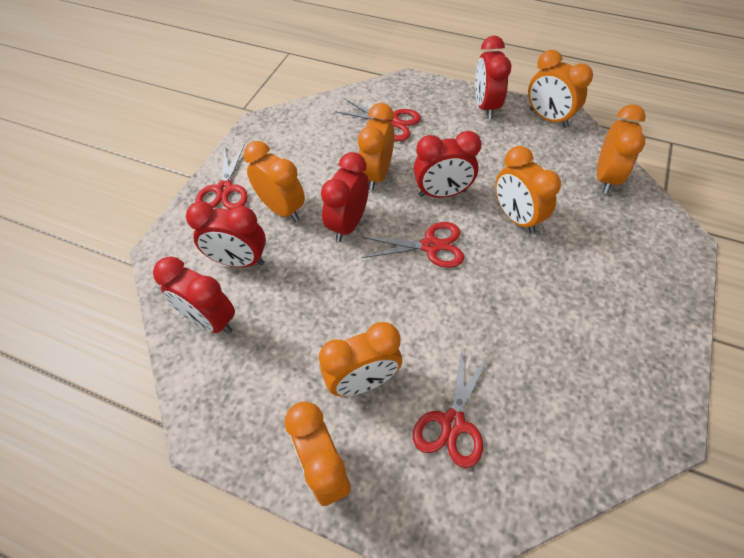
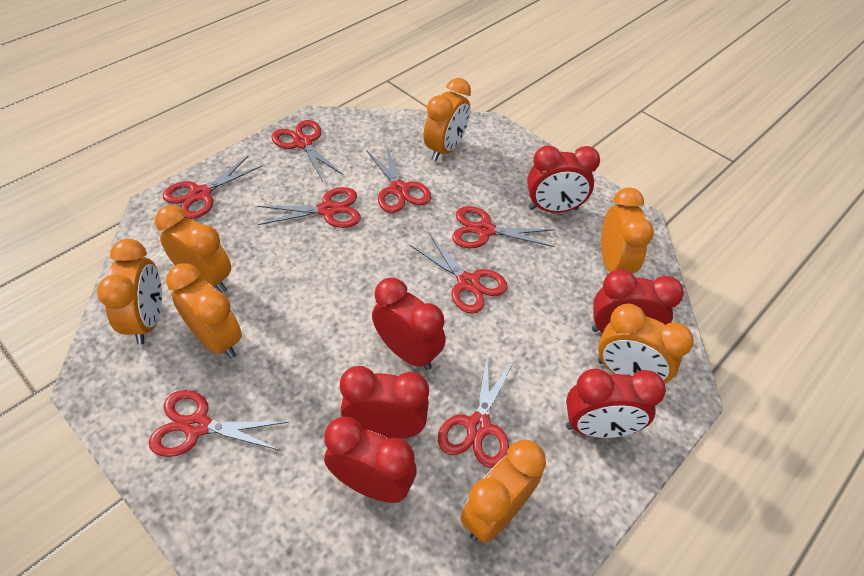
red clock: 5 -> 6
red scissors: 4 -> 8

